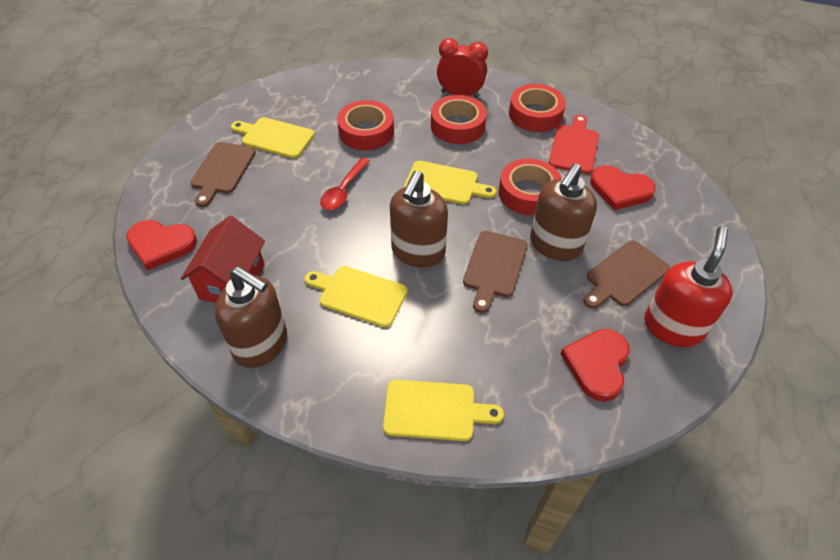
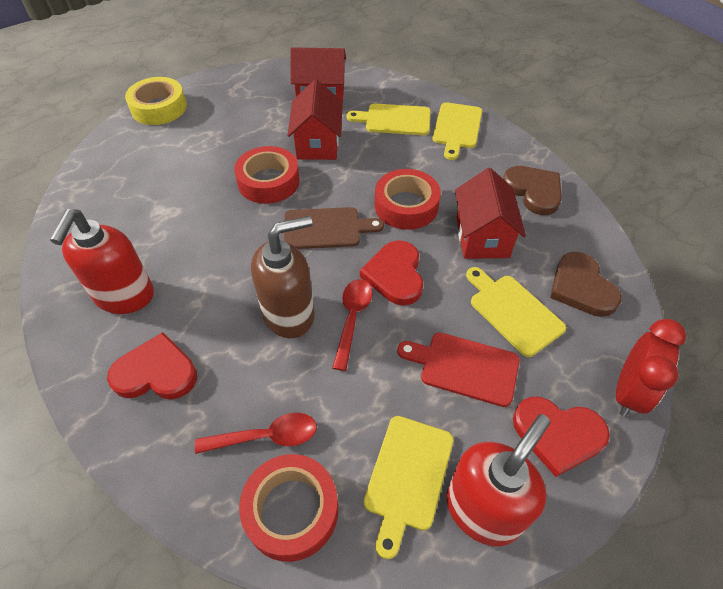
brown cutting board: 3 -> 1
brown heart: 0 -> 2
brown soap dispenser: 3 -> 1
red house: 1 -> 3
red soap dispenser: 1 -> 2
red spoon: 1 -> 2
red tape: 4 -> 3
yellow tape: 0 -> 1

